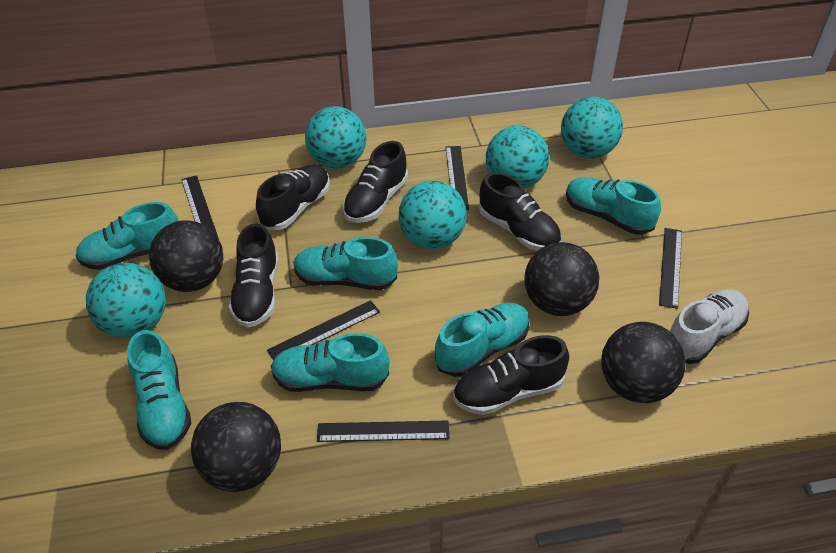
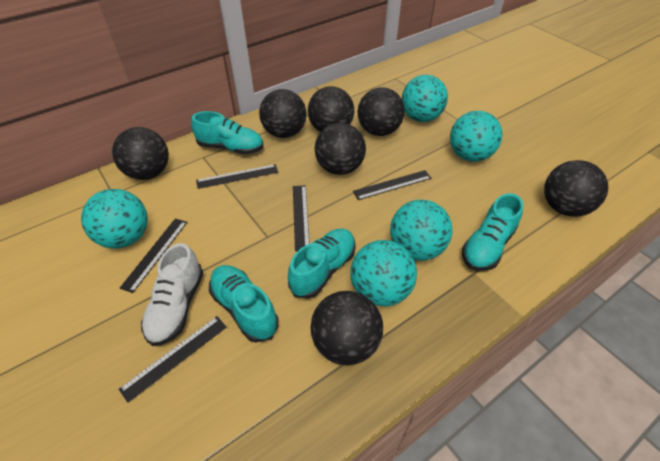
black ball: 4 -> 7
black shoe: 5 -> 0
turquoise shoe: 6 -> 4

